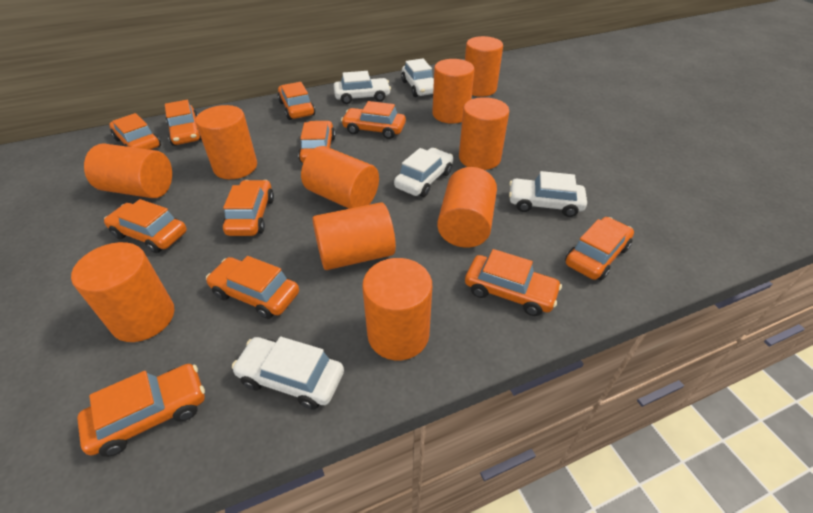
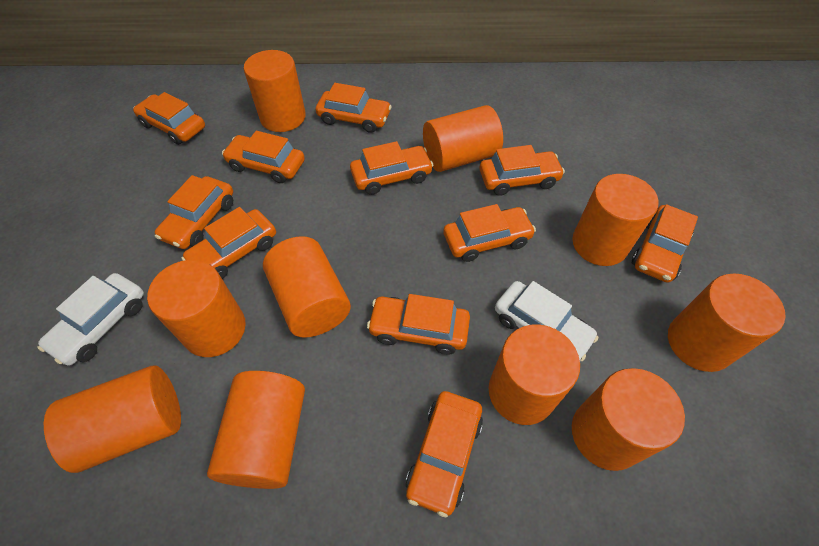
white car: 5 -> 2

